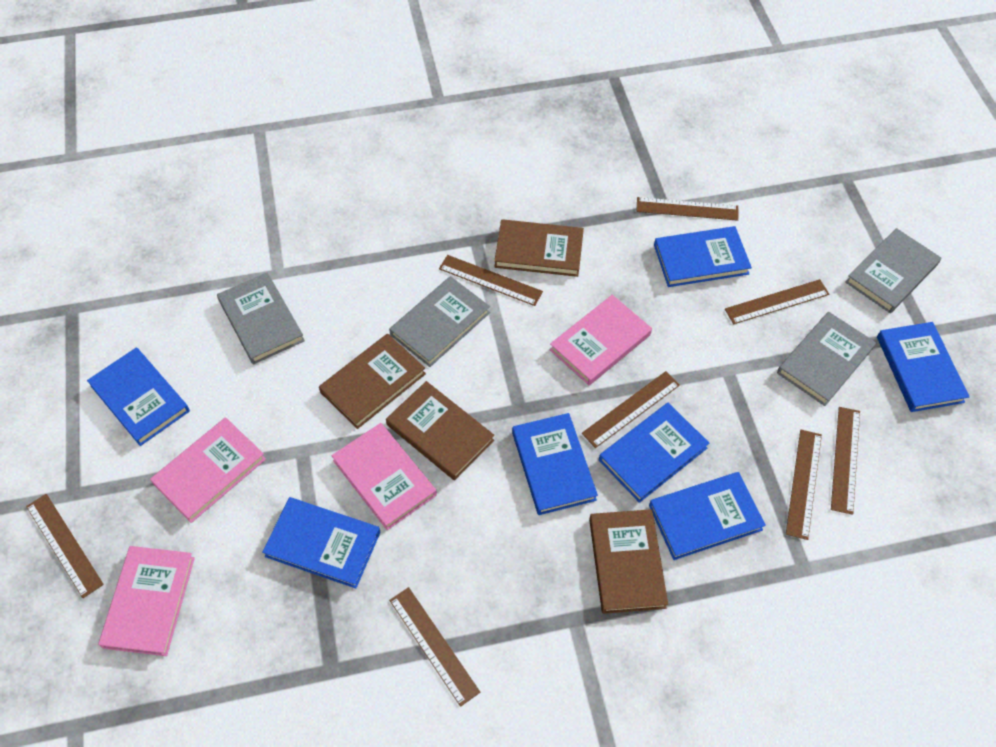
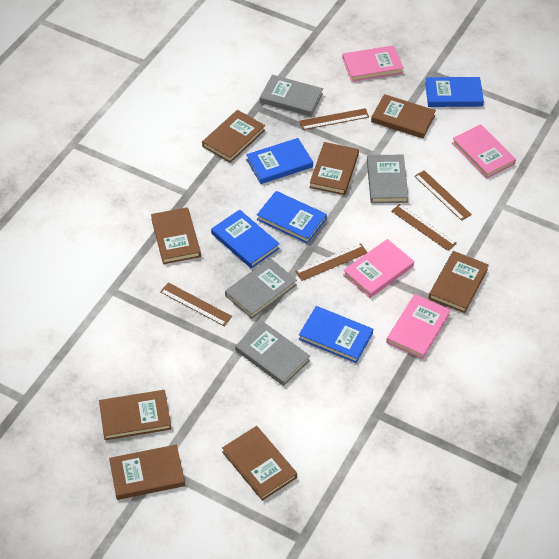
blue book: 7 -> 5
brown book: 4 -> 8
brown ruler: 8 -> 5

